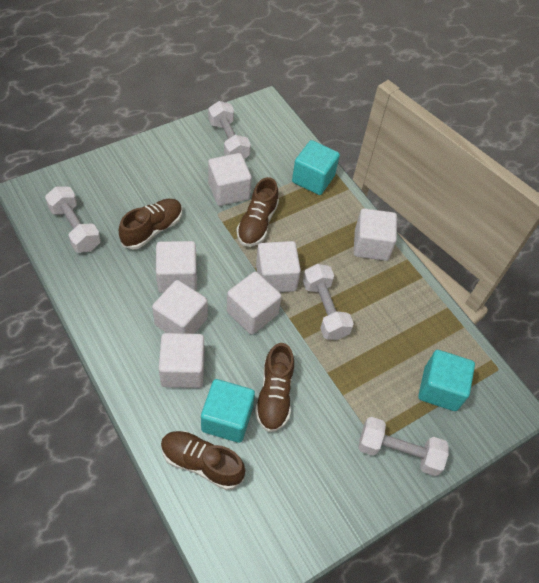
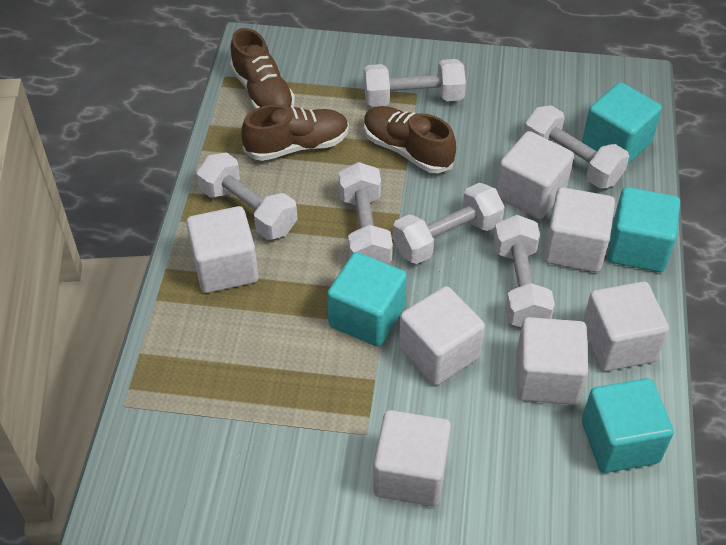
brown shoe: 4 -> 3
turquoise cube: 3 -> 4
white dumbbell: 4 -> 6

